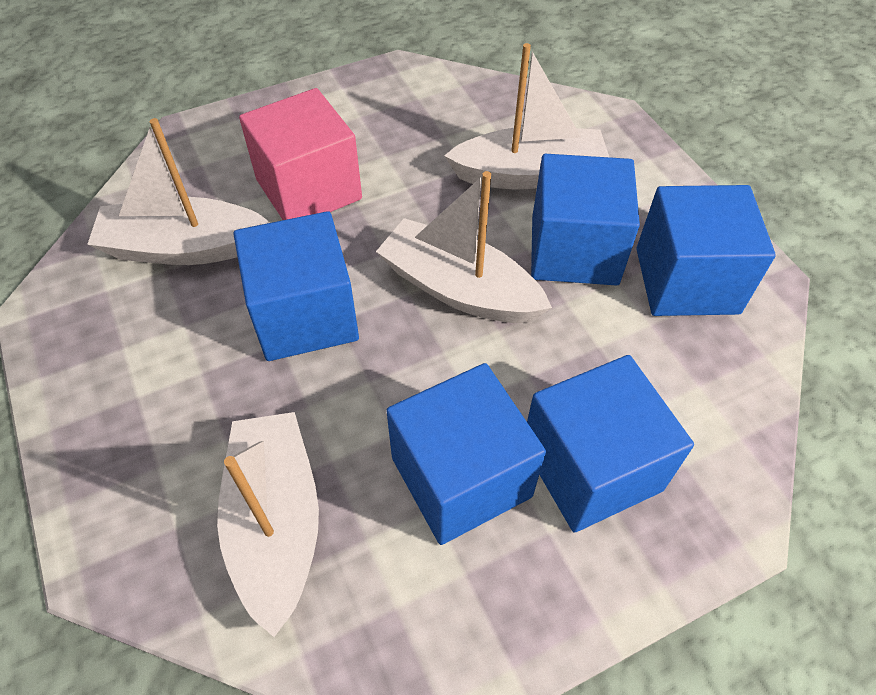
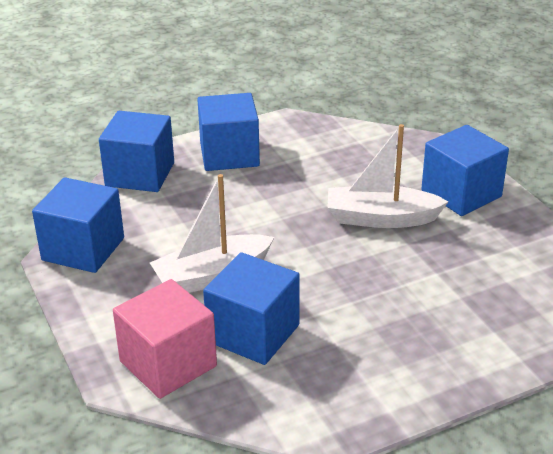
white boat: 4 -> 2

